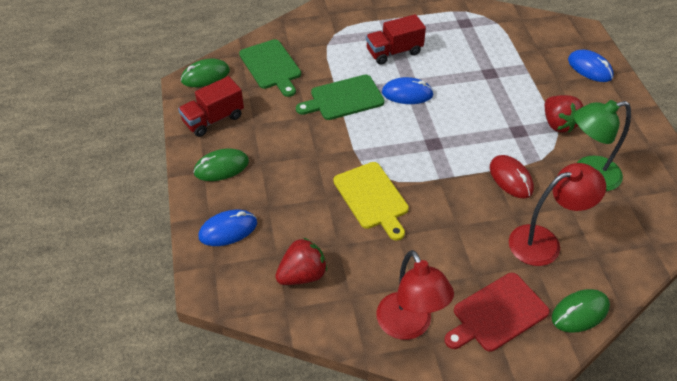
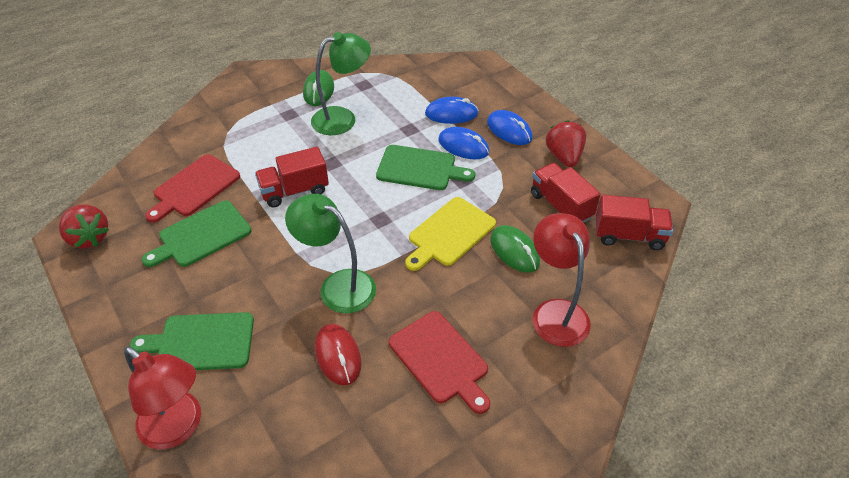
green cutting board: 2 -> 3
green lamp: 1 -> 2
green mouse: 3 -> 2
red cutting board: 1 -> 2
red truck: 2 -> 3

